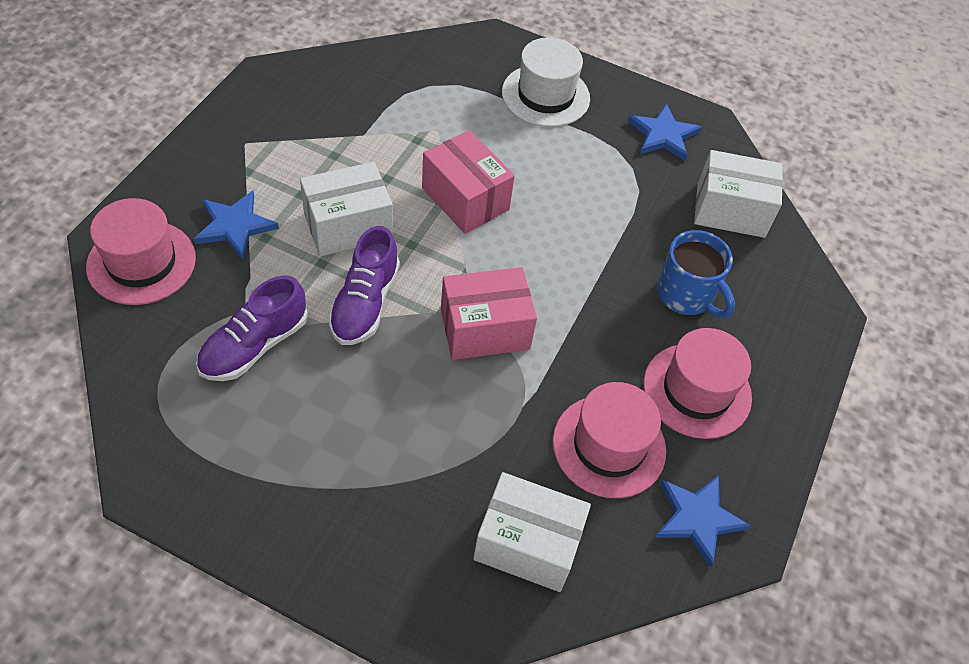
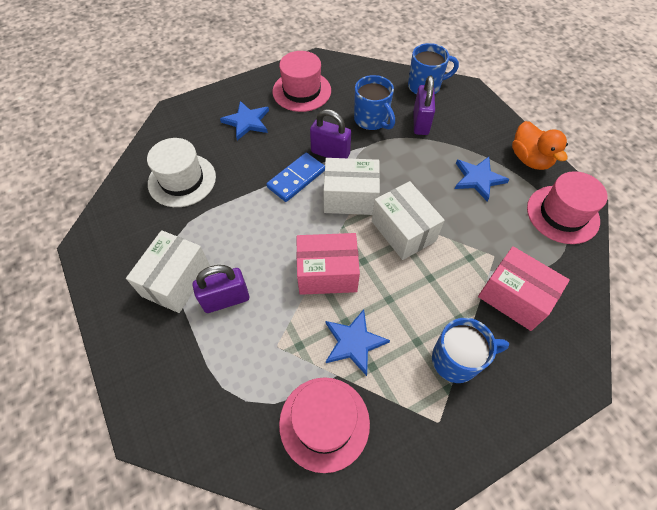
blue domino: 0 -> 1
blue mug: 1 -> 3
orange duck: 0 -> 1
purple padlock: 0 -> 3
purple shoe: 2 -> 0

